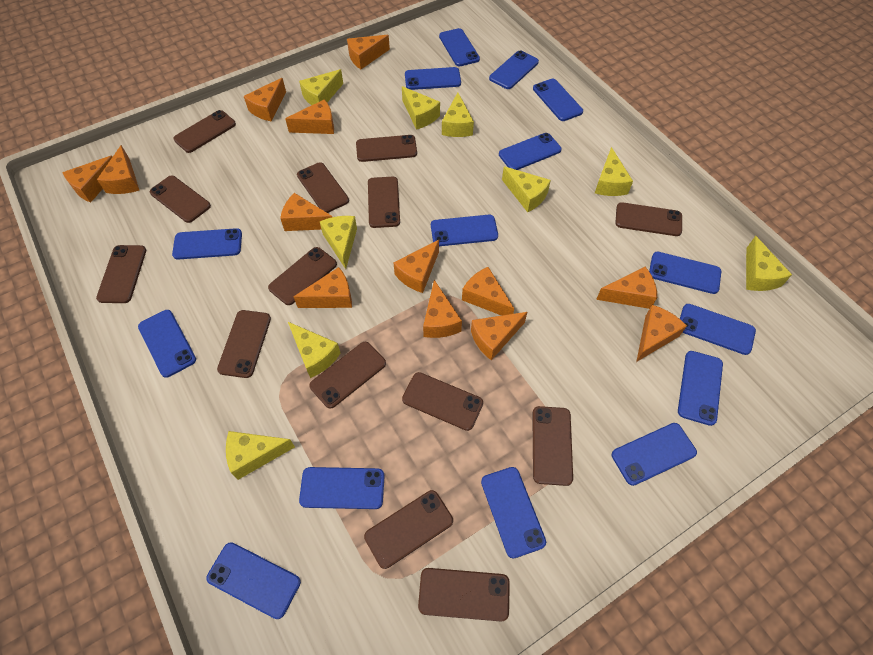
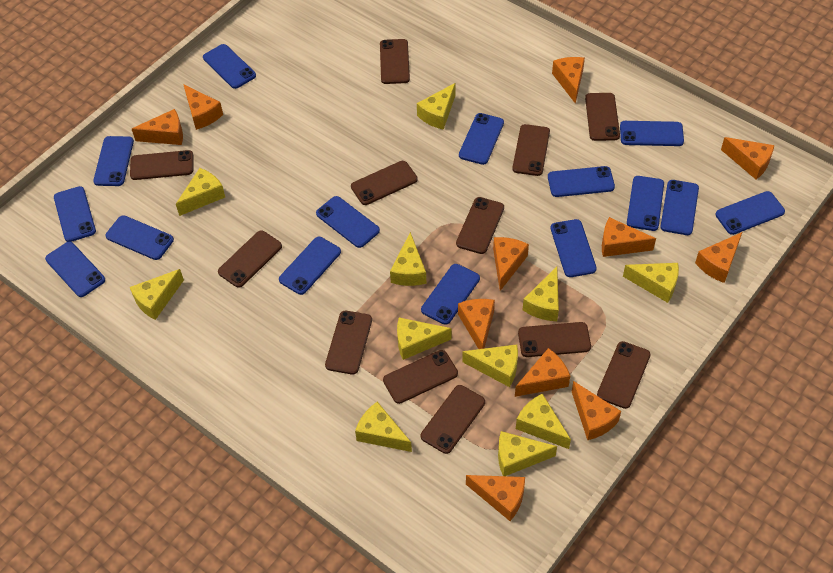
brown phone: 14 -> 12
orange cheese: 13 -> 11
yellow cheese: 9 -> 11

